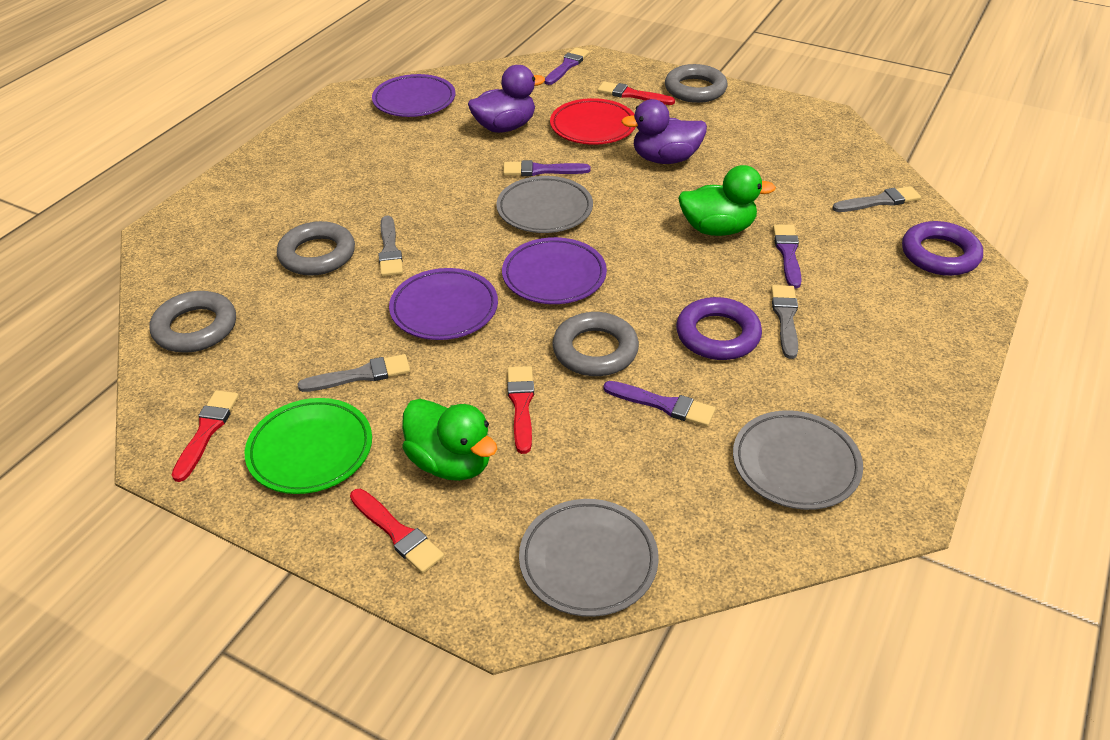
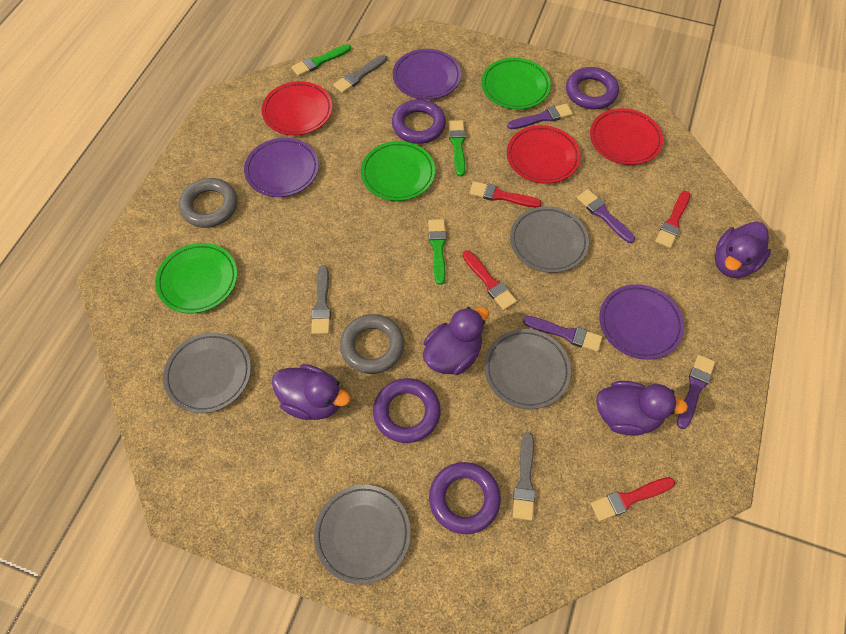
green brush: 0 -> 3
green duck: 2 -> 0
green plate: 1 -> 3
grey brush: 4 -> 3
grey plate: 3 -> 4
grey ring: 4 -> 2
purple duck: 2 -> 4
purple ring: 2 -> 4
red plate: 1 -> 3

